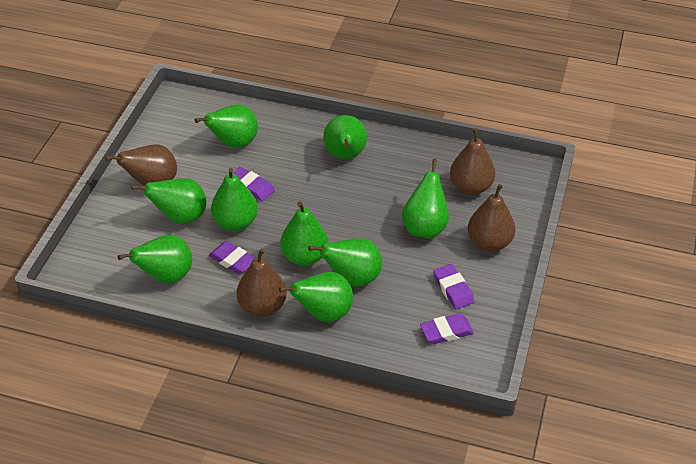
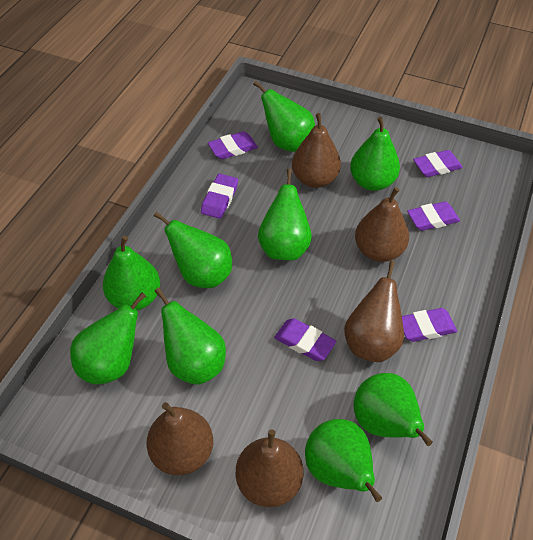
brown pear: 4 -> 5
purple eraser: 4 -> 6

